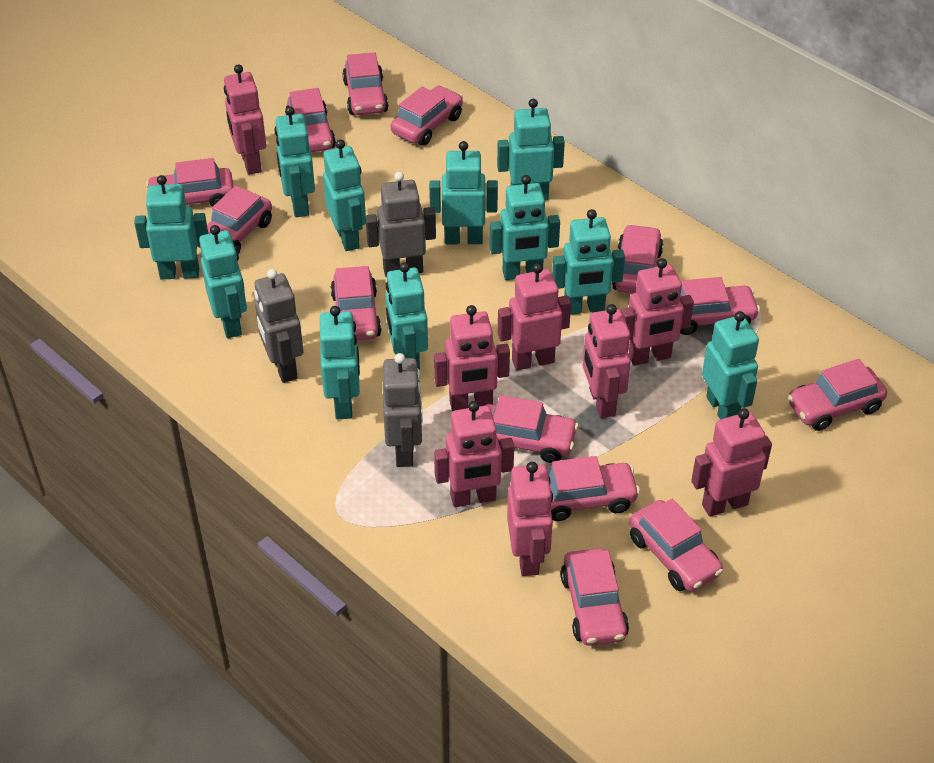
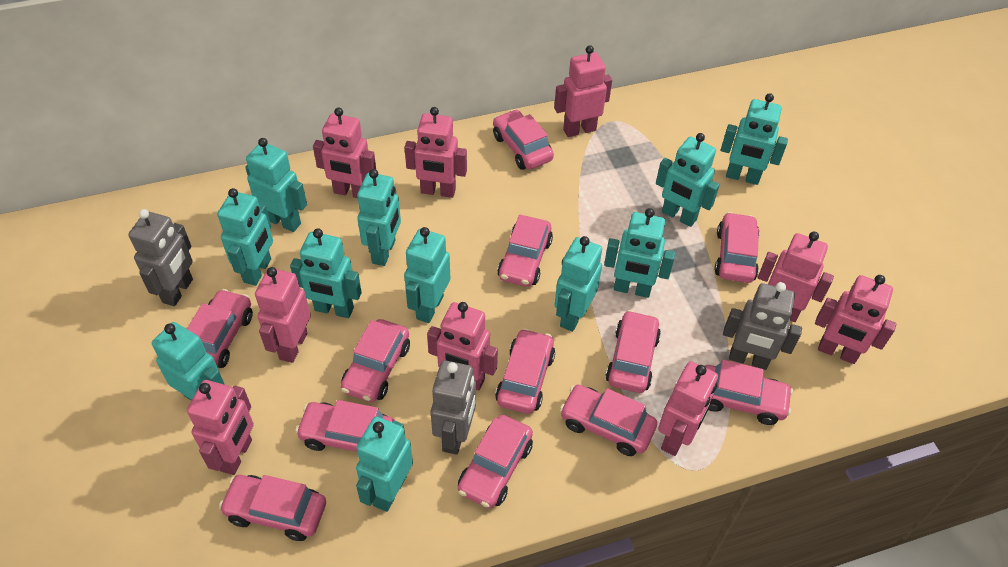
pink car: 13 -> 12
pink robot: 8 -> 9

